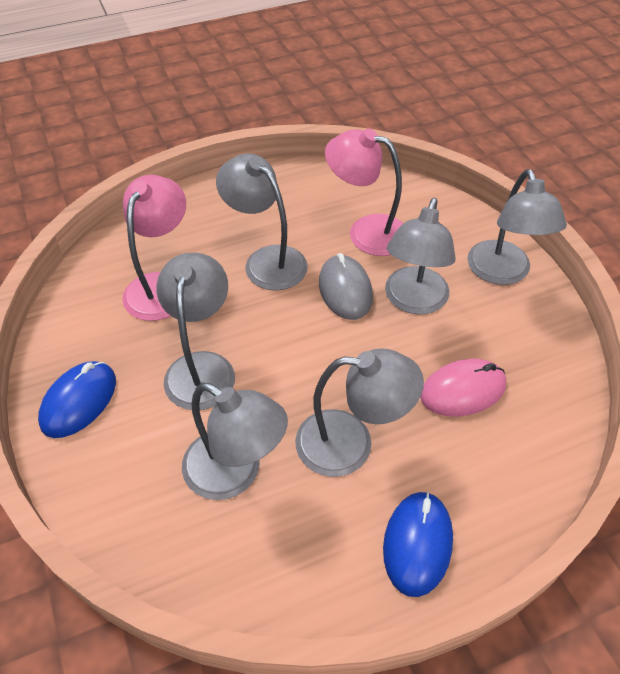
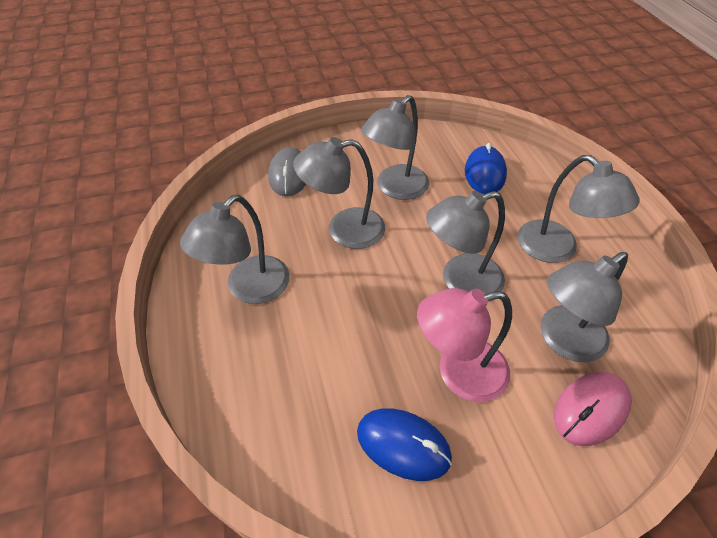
pink lamp: 2 -> 1

